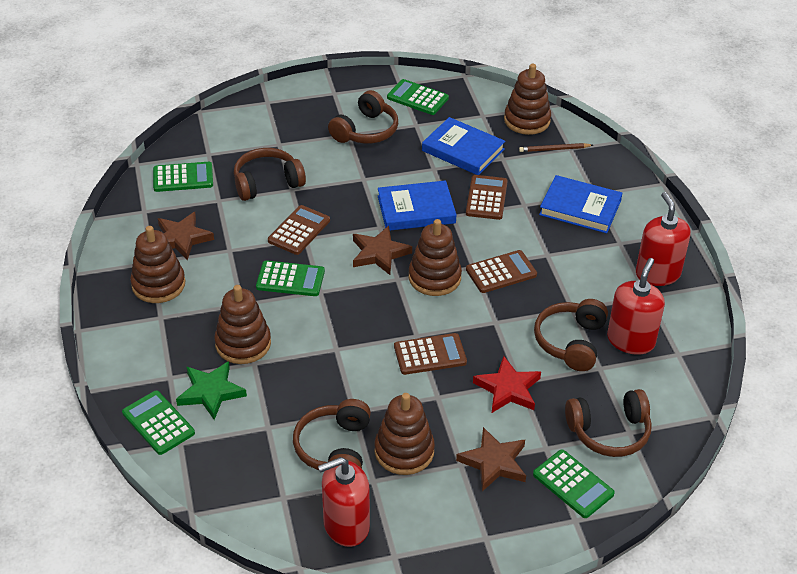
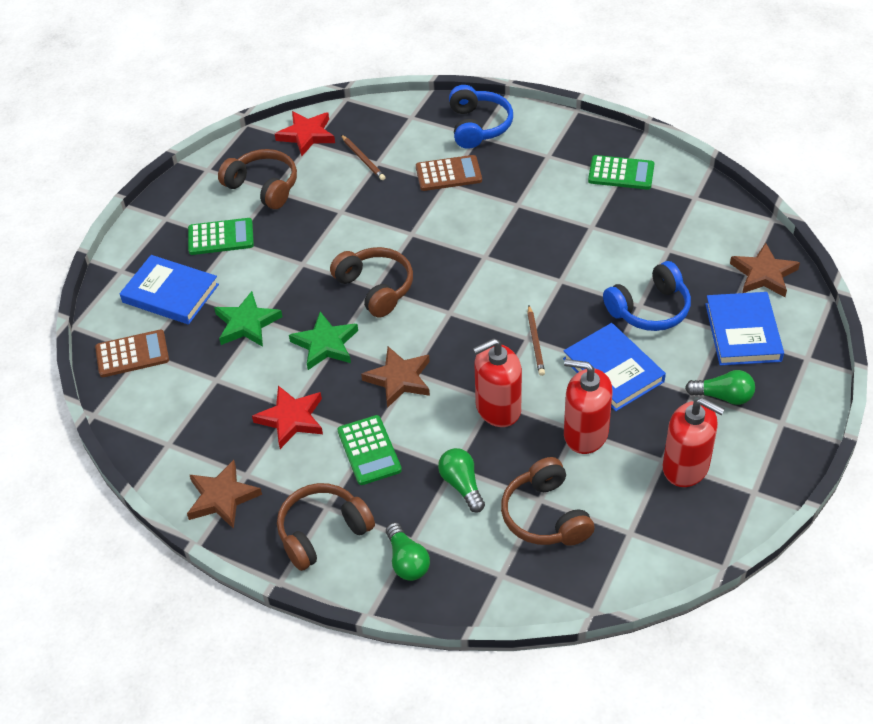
blue headphones: 0 -> 2
brown calculator: 4 -> 2
brown headphones: 5 -> 4
brown pencil: 1 -> 2
brown stacking toy: 5 -> 0
green calculator: 5 -> 3
green light bulb: 0 -> 3
green star: 1 -> 2
red star: 1 -> 2

